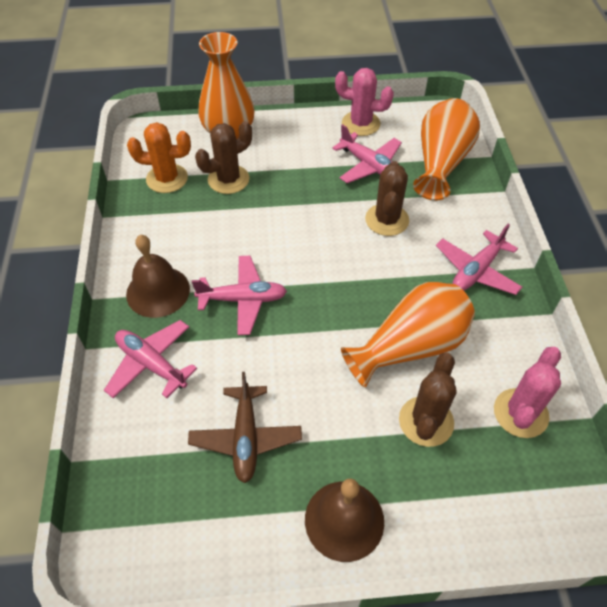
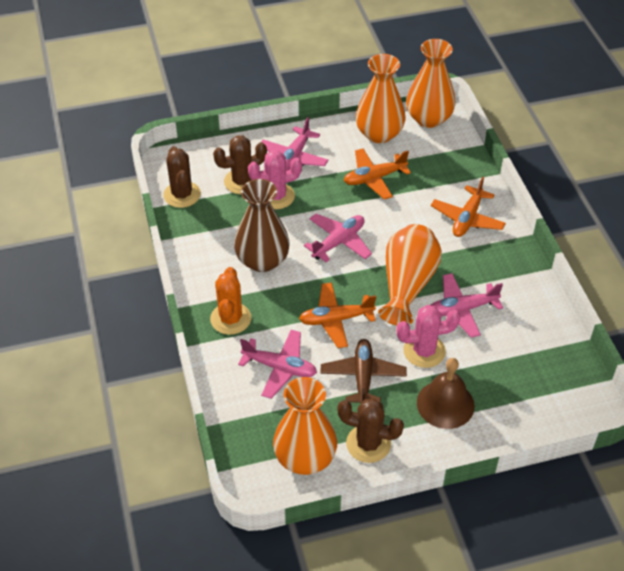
brown bell: 2 -> 1
brown vase: 0 -> 1
orange plane: 0 -> 3
orange vase: 3 -> 4

